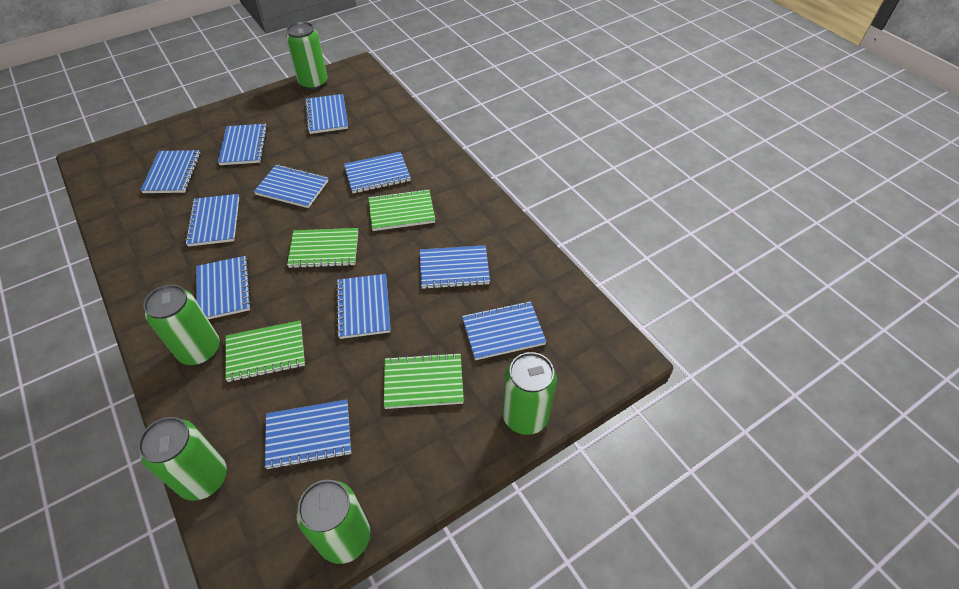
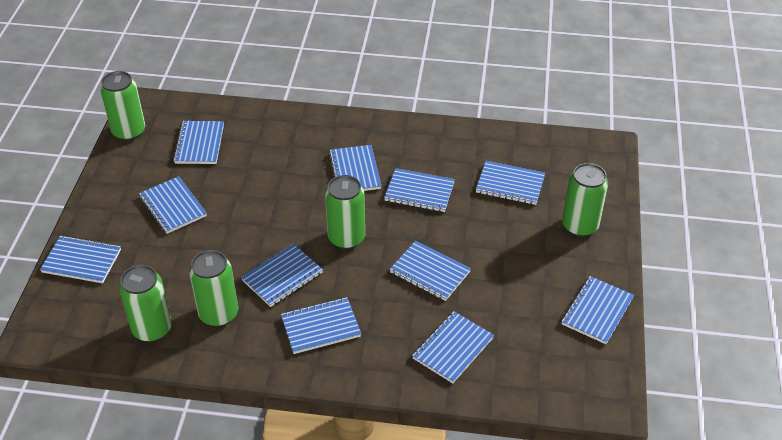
green notebook: 4 -> 0

